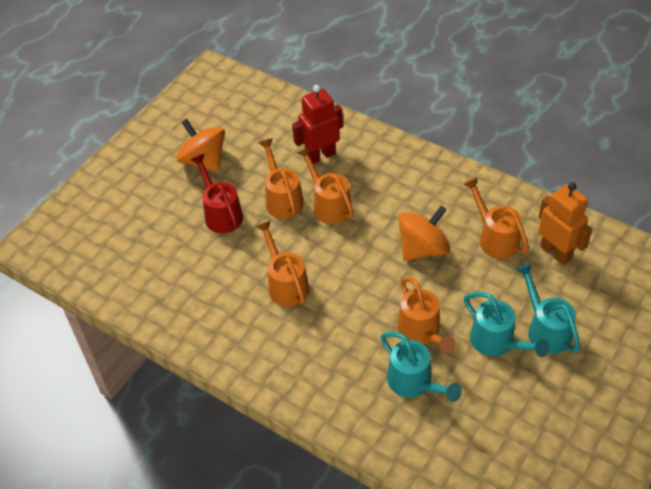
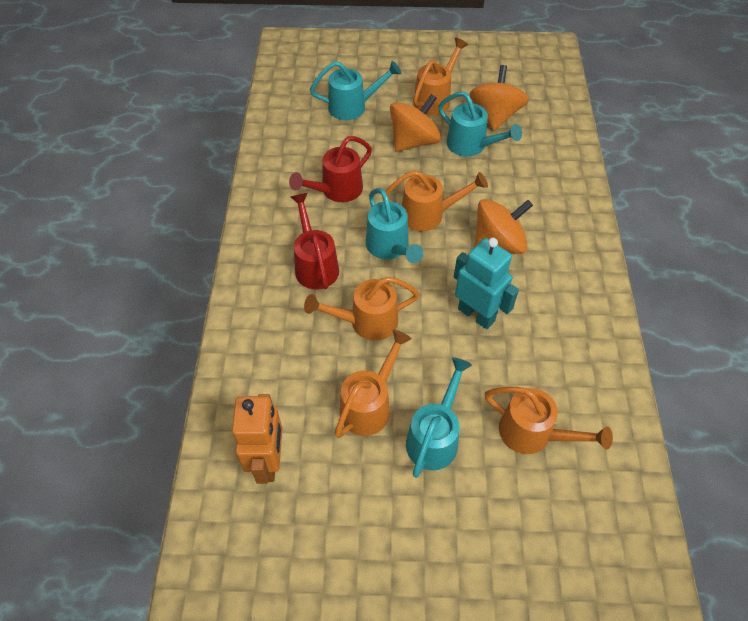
orange spinning top: 2 -> 3
red robot: 1 -> 0
red watering can: 1 -> 2
turquoise robot: 0 -> 1
turquoise watering can: 3 -> 4

